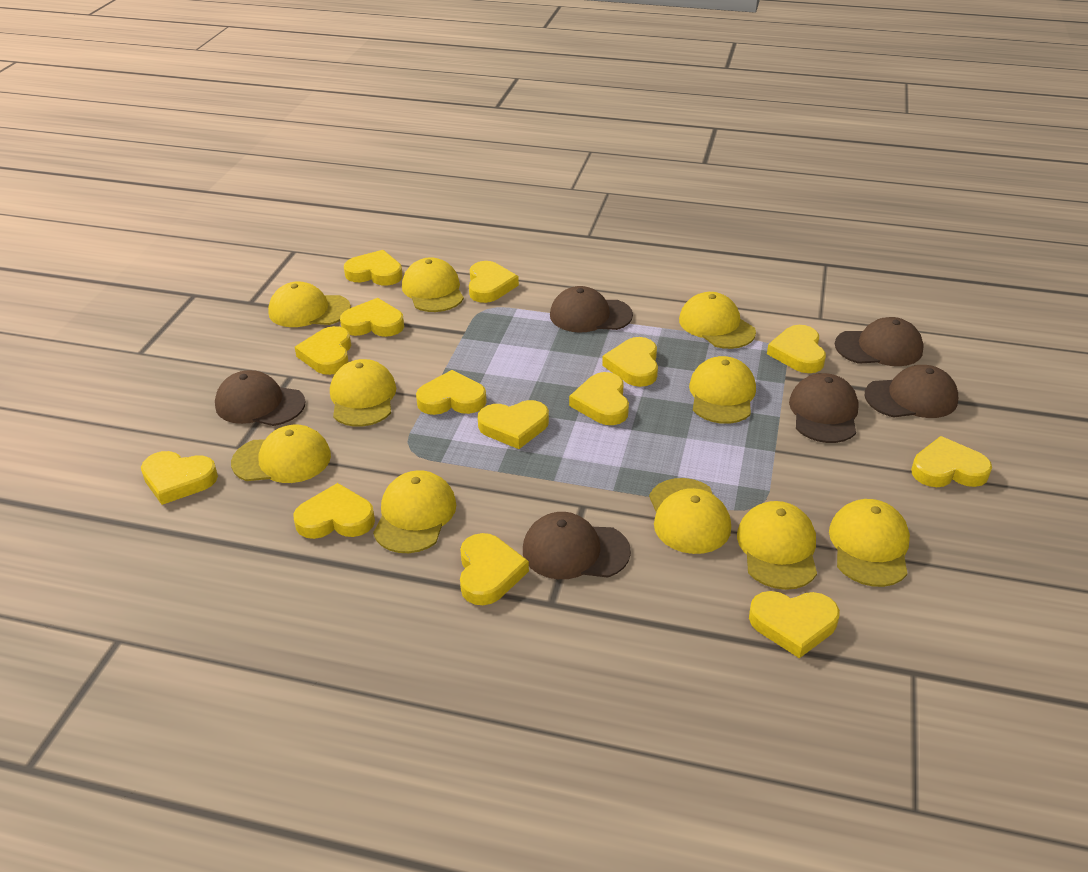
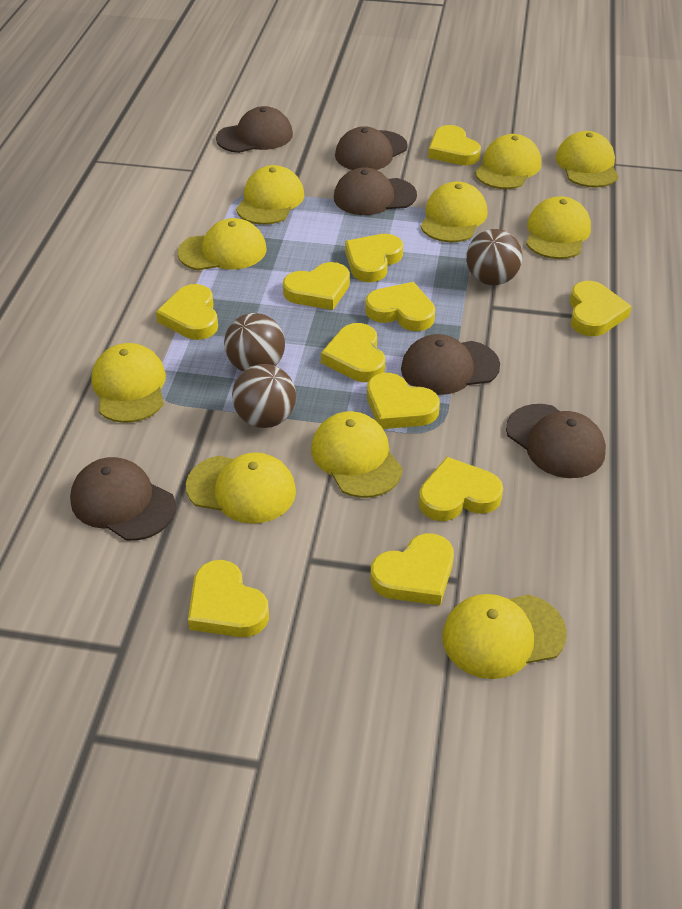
brown ball: 0 -> 3
yellow heart: 14 -> 11

